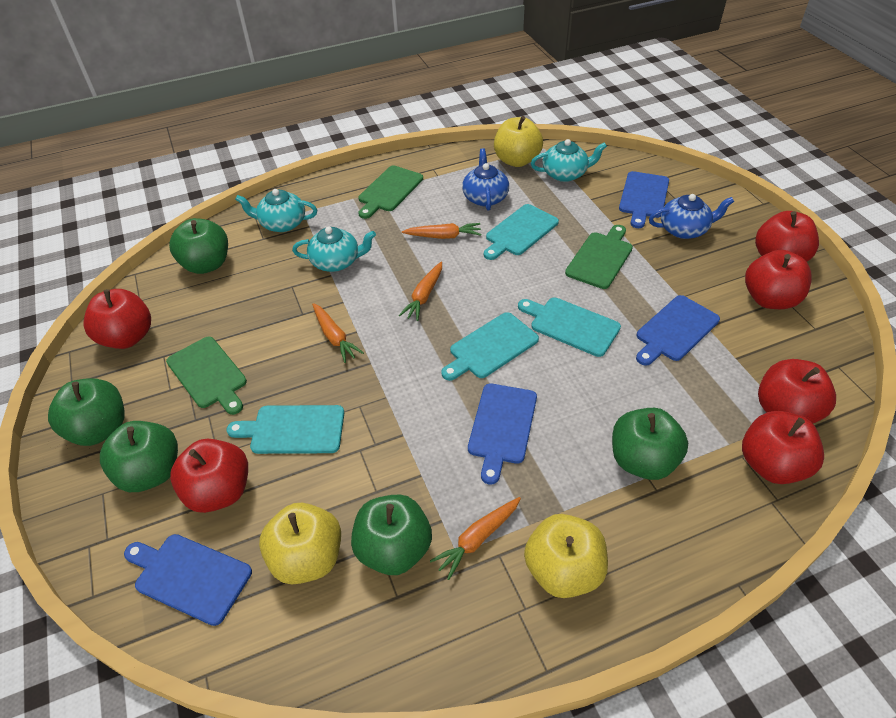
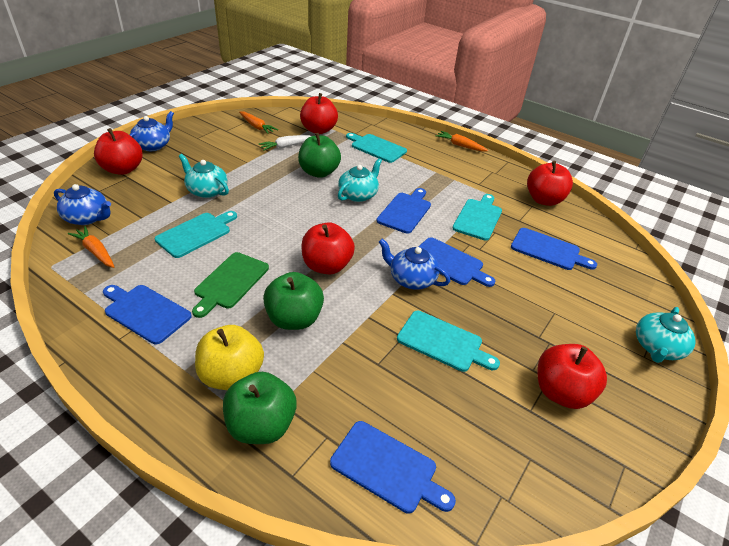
blue cutting board: 4 -> 5
blue teapot: 2 -> 3
green apple: 5 -> 3
green cutting board: 3 -> 1
orange carrot: 4 -> 3
red apple: 6 -> 5
white carrot: 0 -> 1
yellow apple: 3 -> 1

